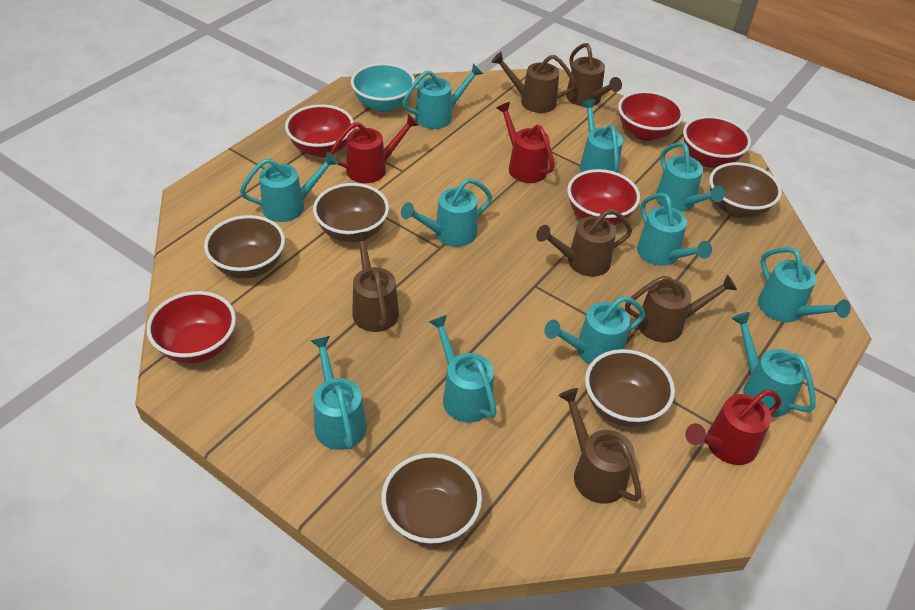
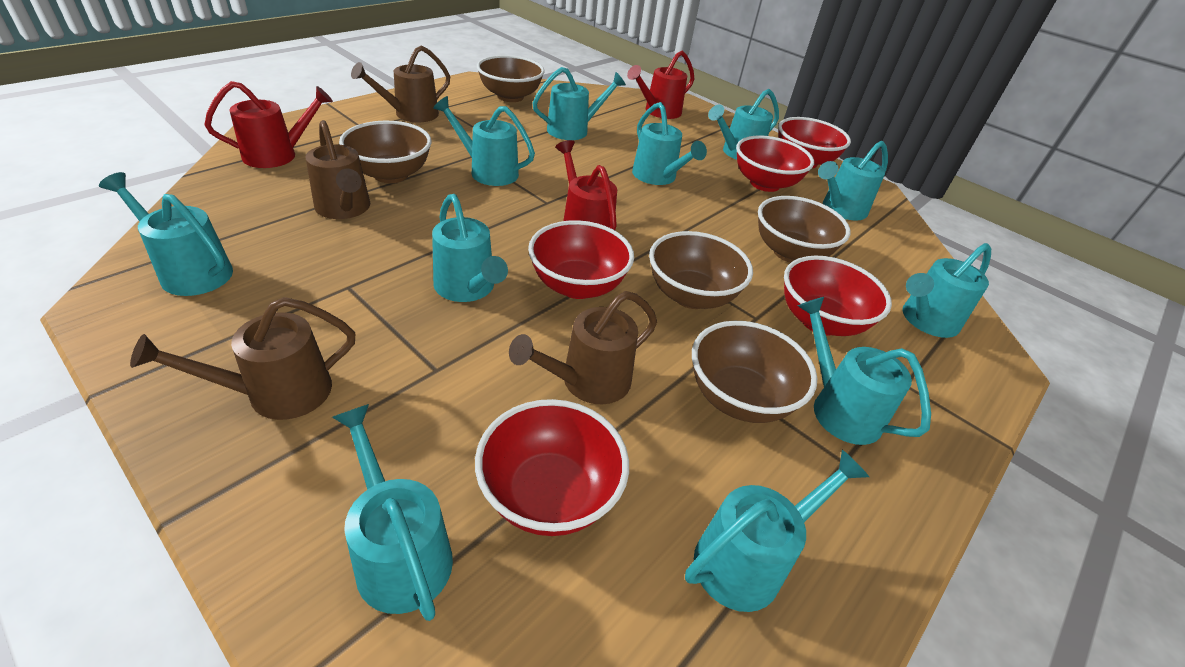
brown watering can: 6 -> 4
turquoise bowl: 1 -> 0

